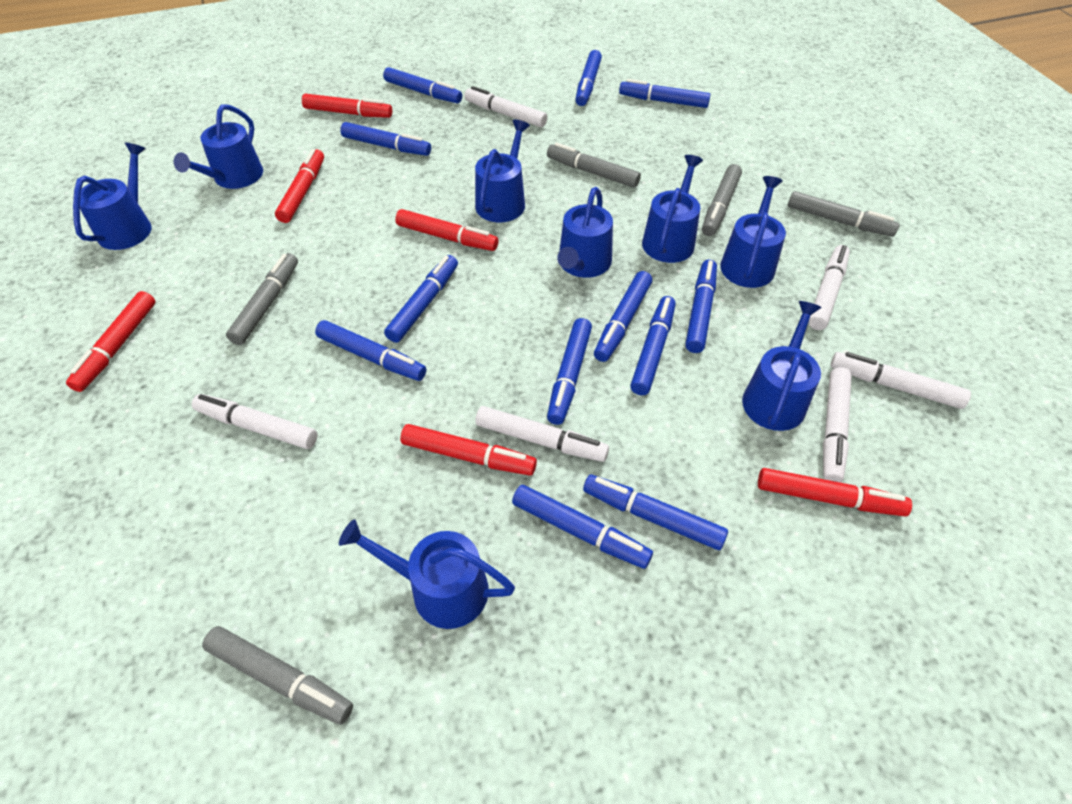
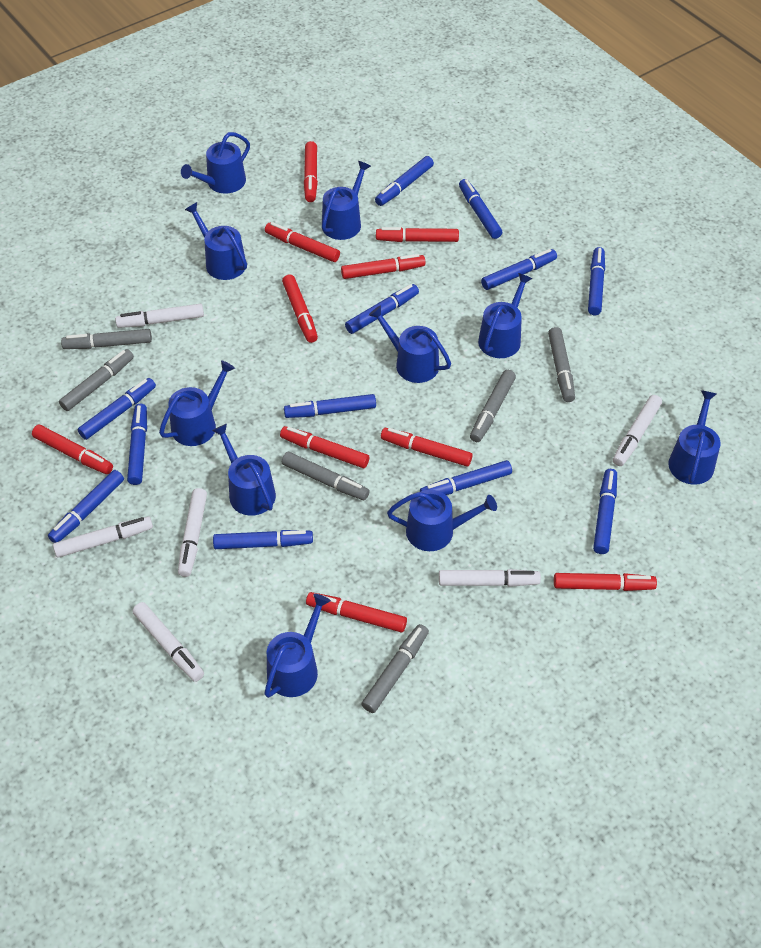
blue watering can: 8 -> 10
grey marker: 5 -> 6
red marker: 6 -> 10

